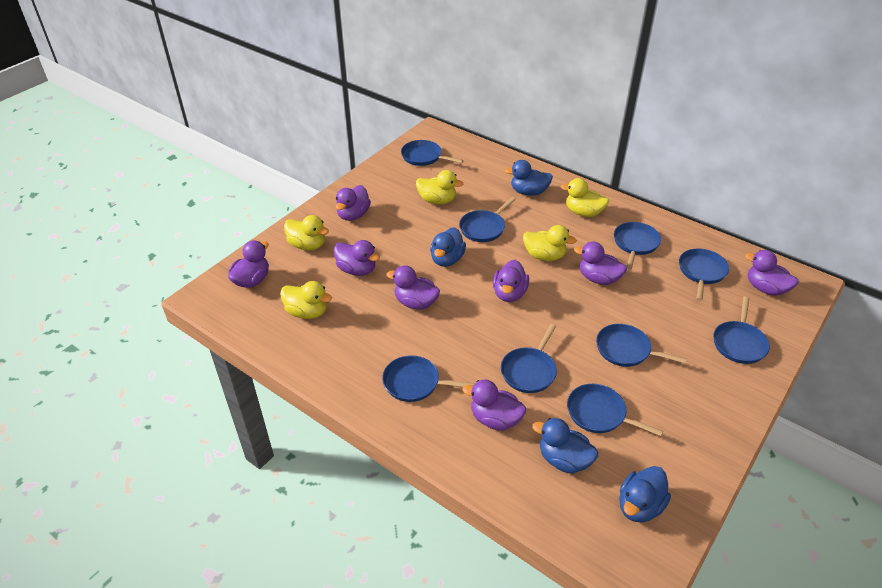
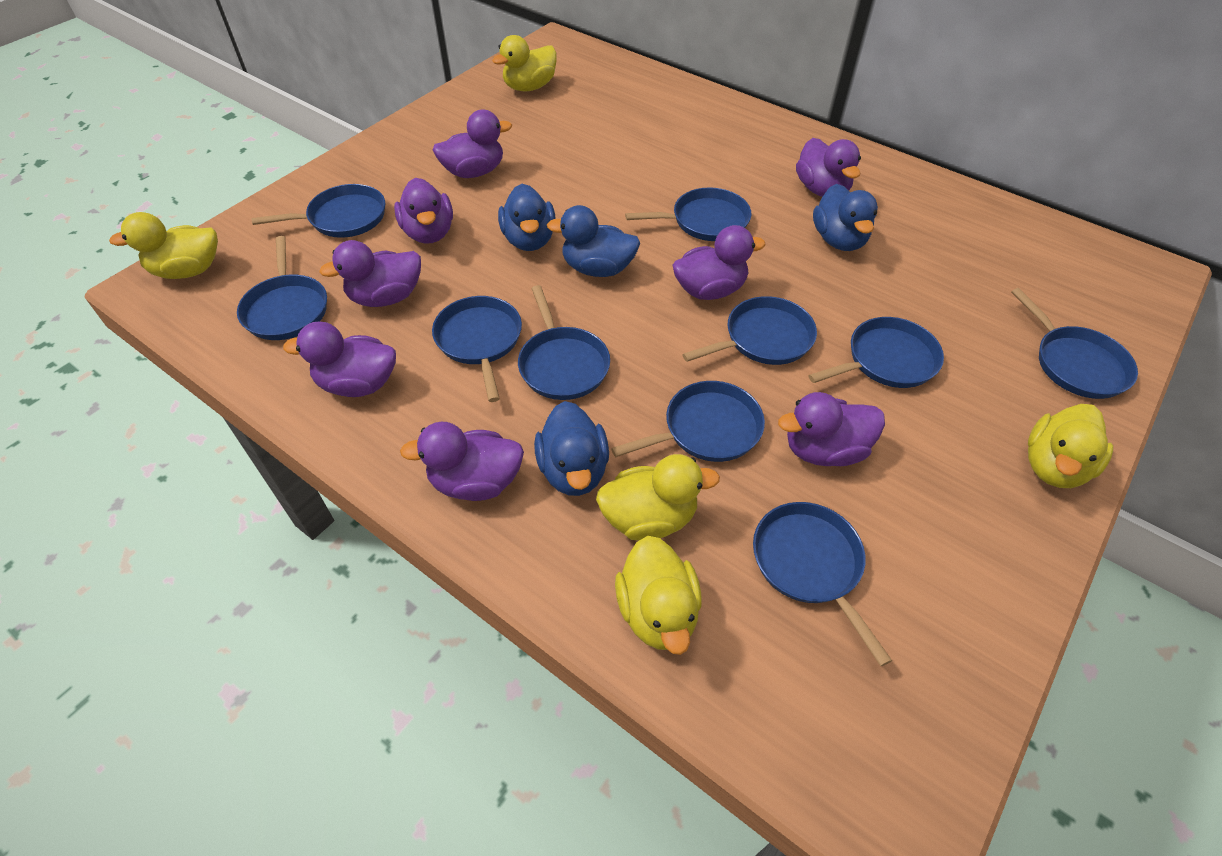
blue pan: 9 -> 10

